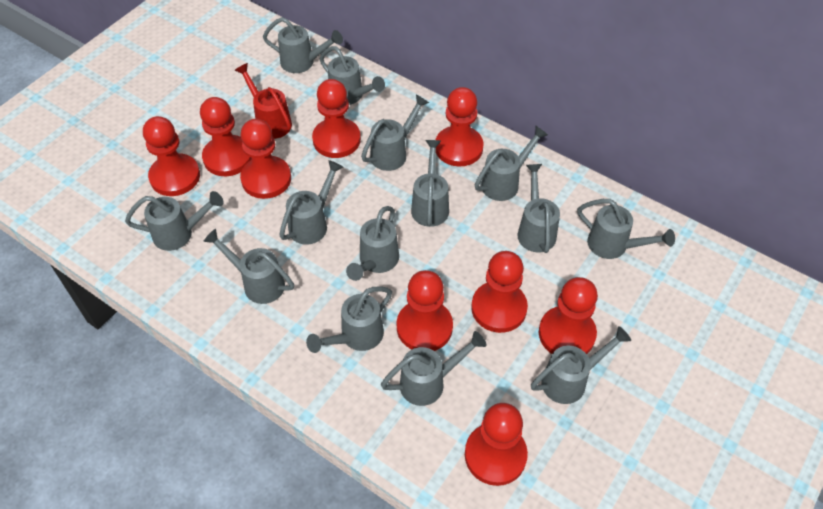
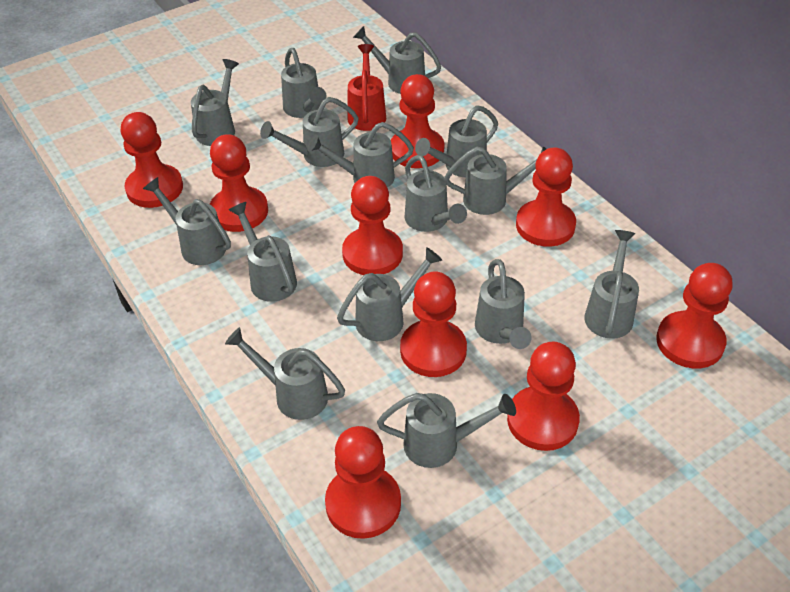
grey watering can: 14 -> 15

